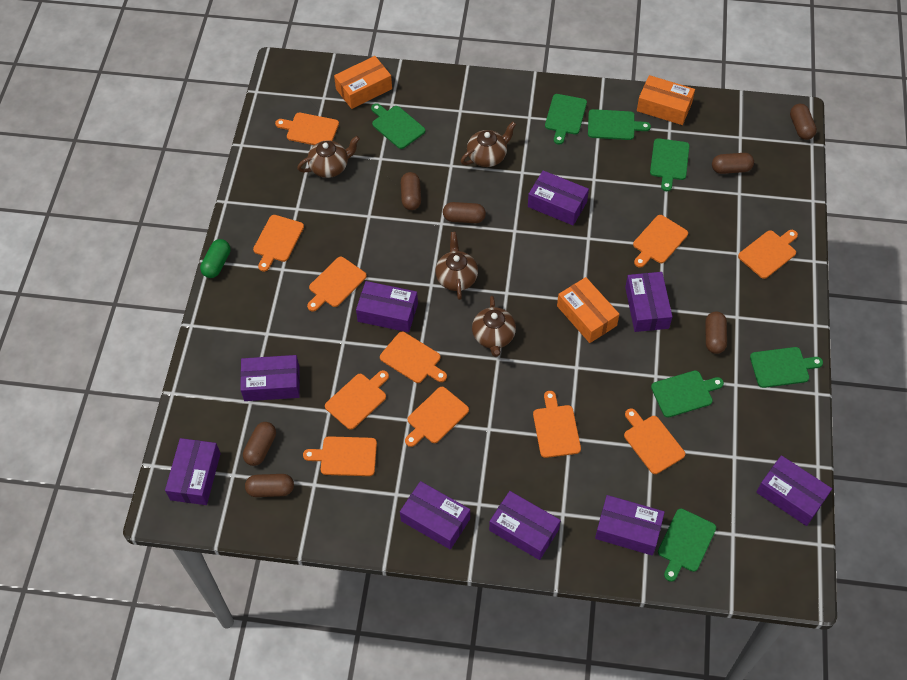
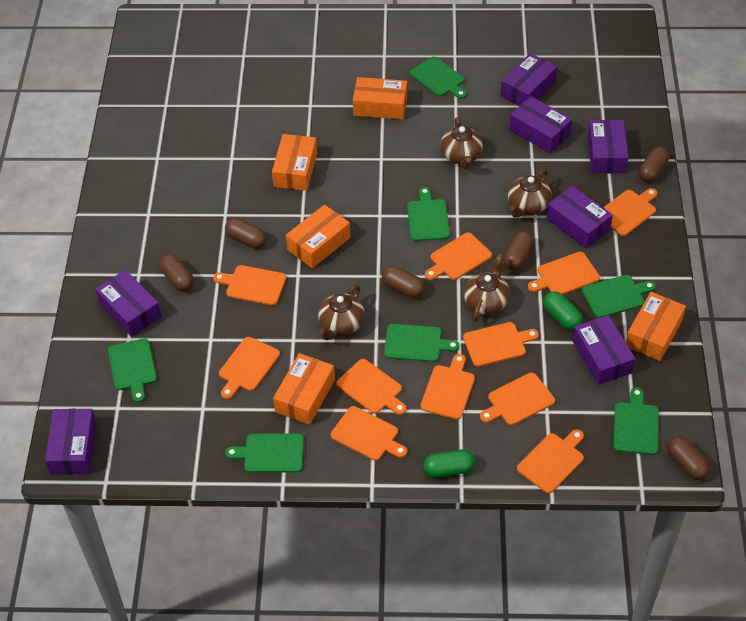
brown capsule: 7 -> 6
green capsule: 1 -> 2
orange box: 3 -> 5
purple box: 9 -> 7

